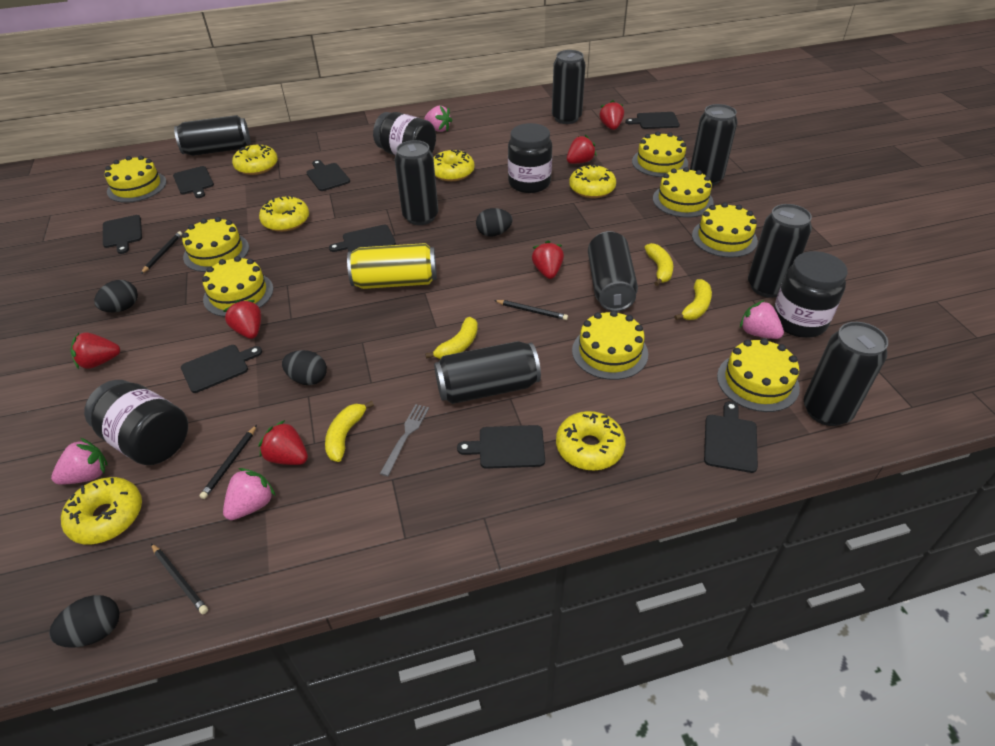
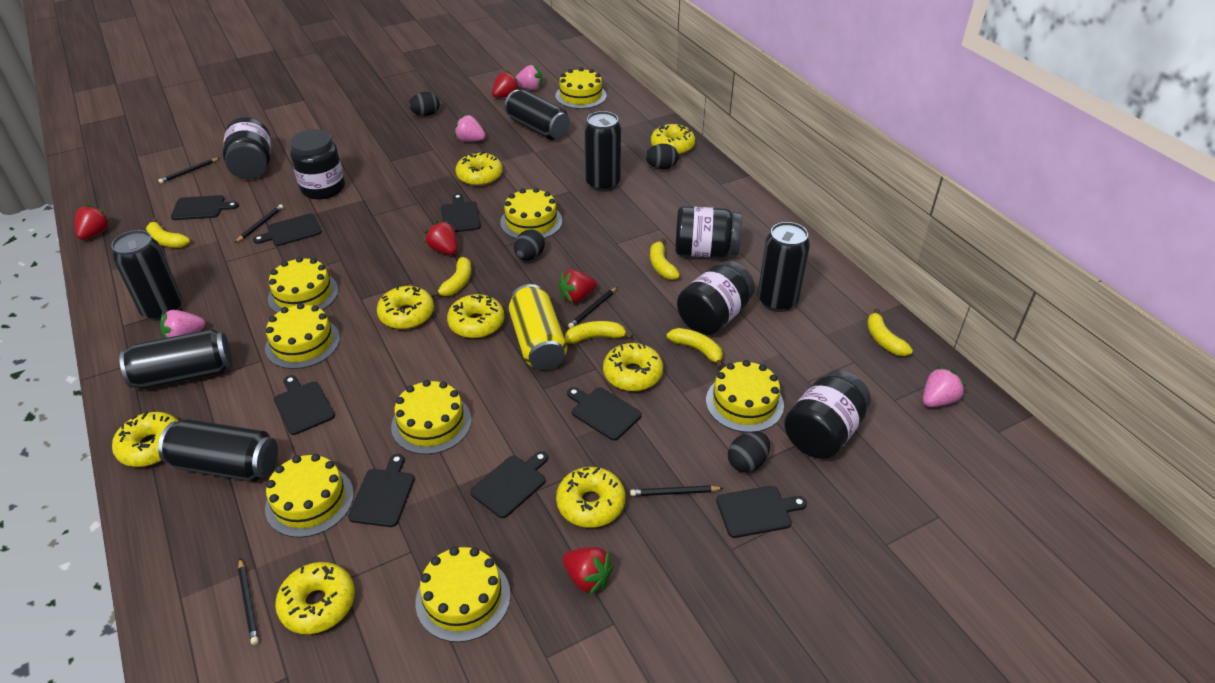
black can: 8 -> 6
black jar: 4 -> 5
black pencil: 4 -> 5
grey fork: 1 -> 0
red strawberry: 6 -> 5
yellow banana: 4 -> 6
yellow donut: 6 -> 8

